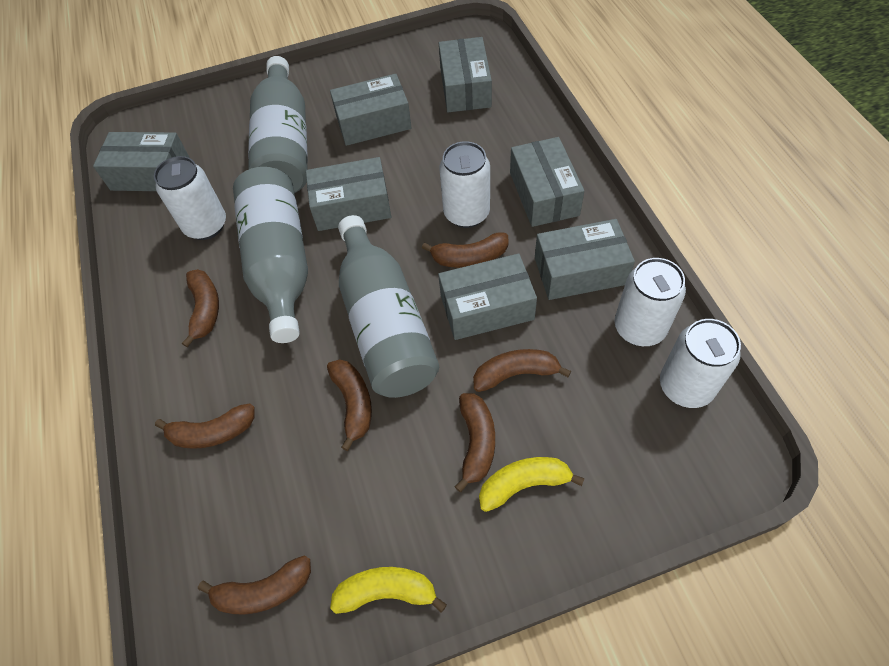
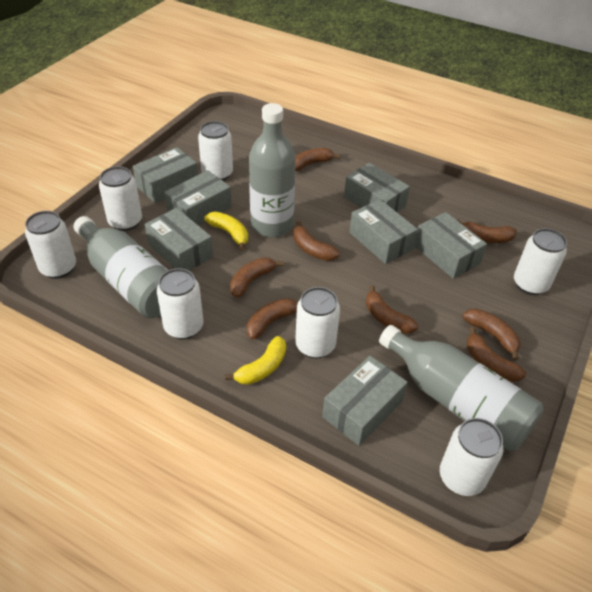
brown banana: 7 -> 8
white can: 4 -> 7

